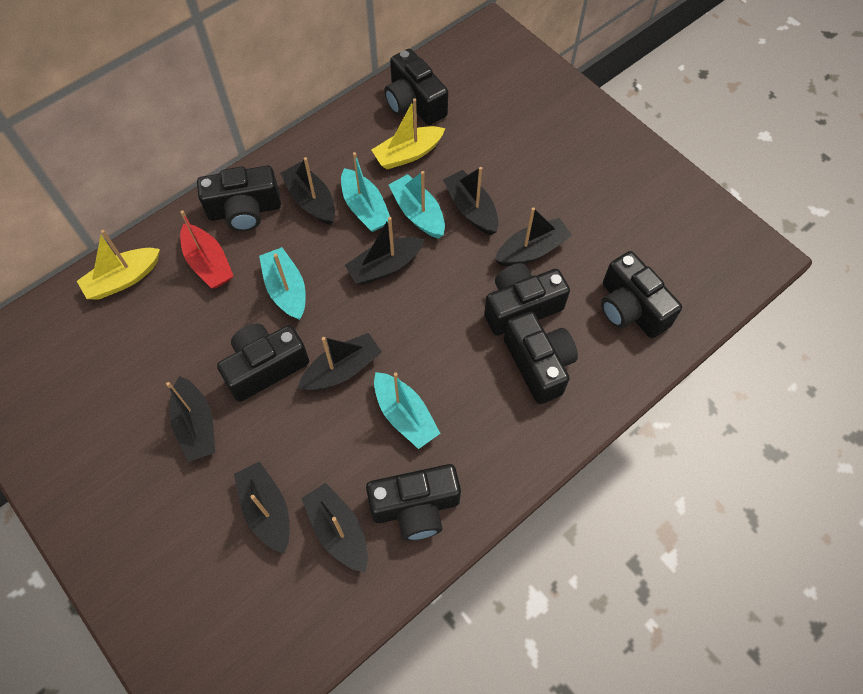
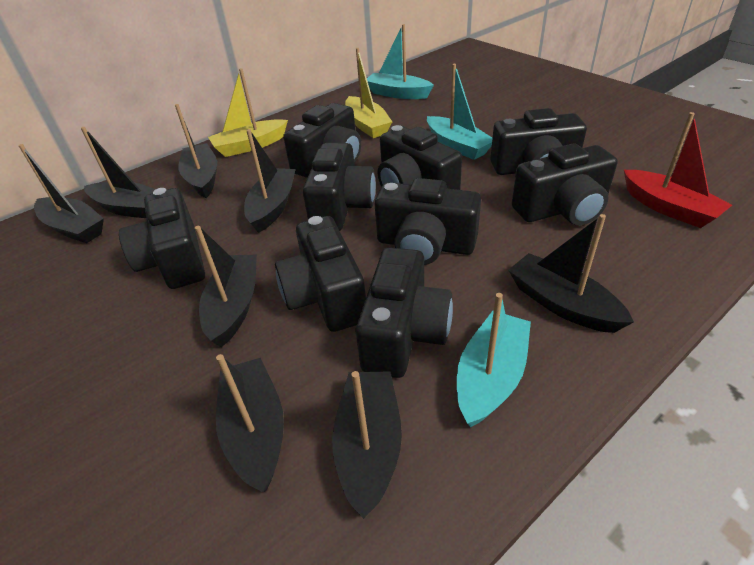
black camera: 7 -> 9
turquoise boat: 4 -> 3

